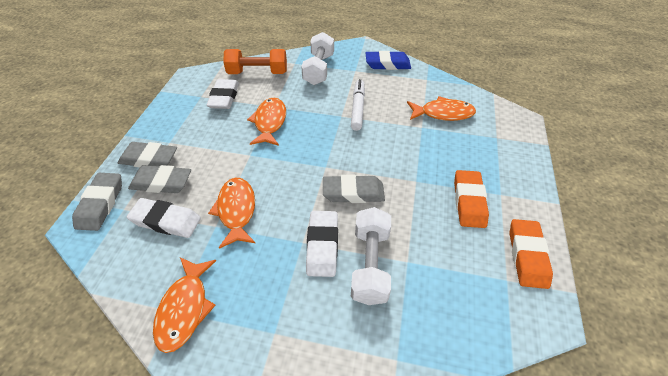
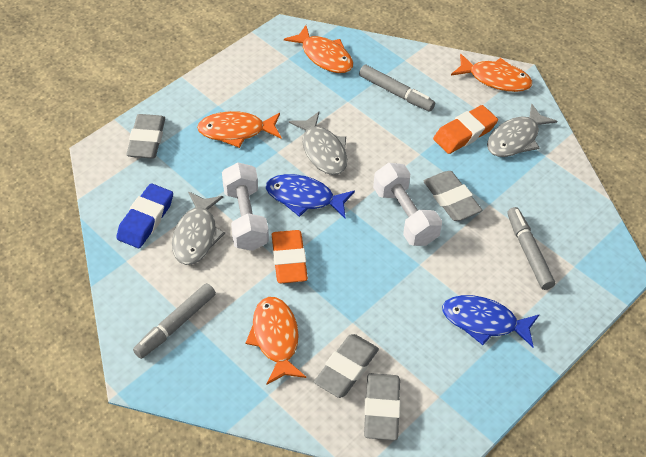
blue fish: 0 -> 2
grey fish: 0 -> 3
grey marker: 0 -> 3
orange dumbbell: 1 -> 0
white eraser: 3 -> 0
white marker: 1 -> 0

